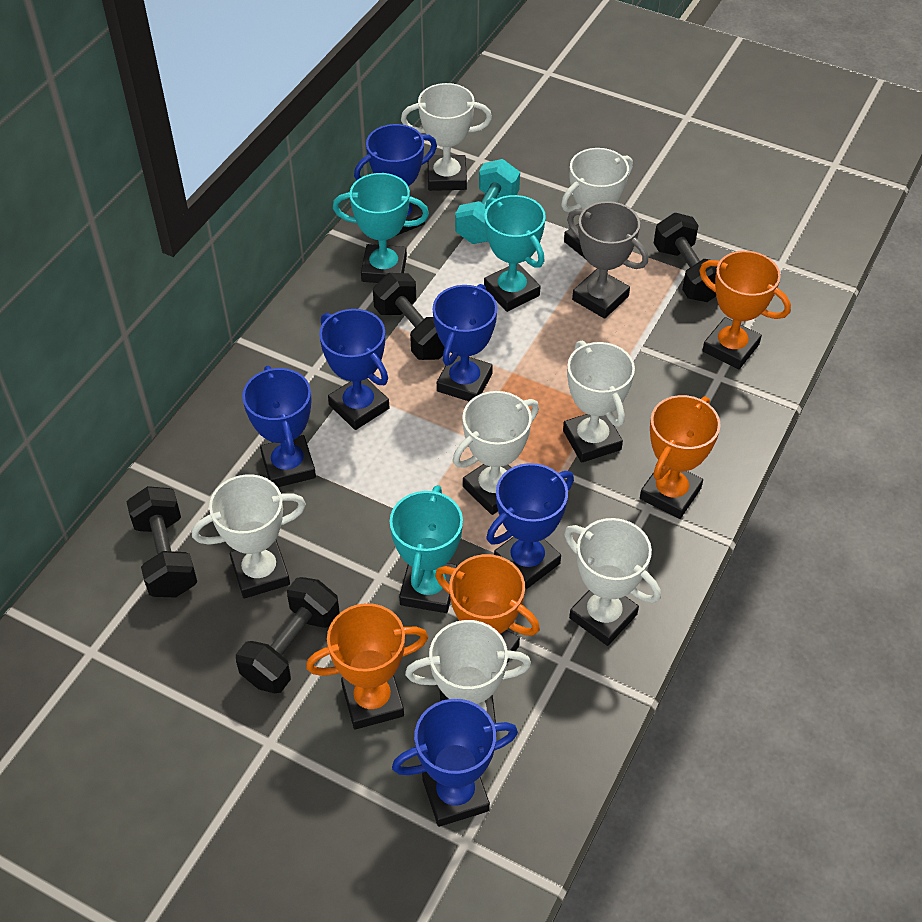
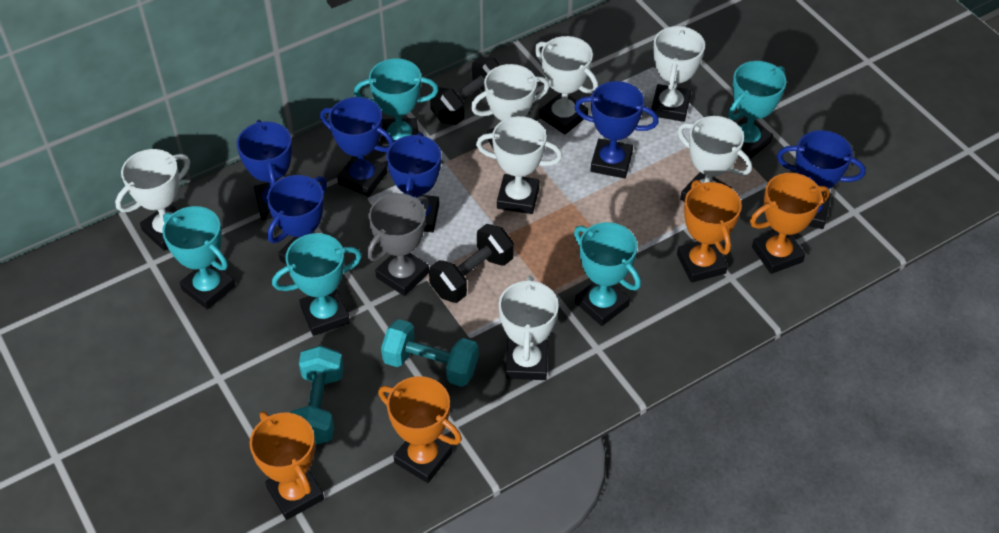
black dumbbell: 4 -> 2
turquoise dumbbell: 1 -> 2
turquoise trophy: 3 -> 5

